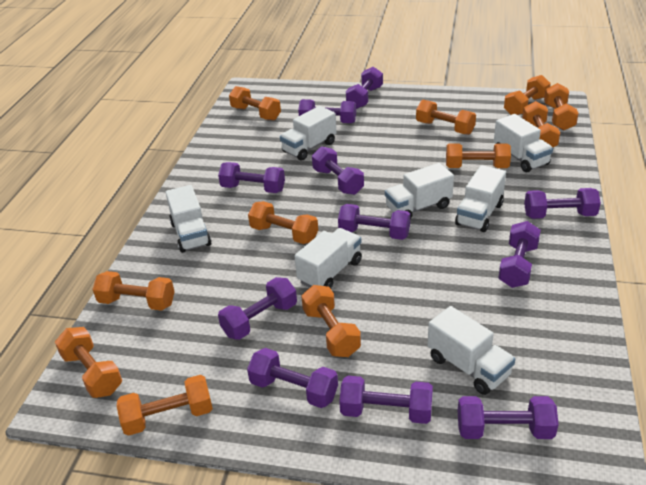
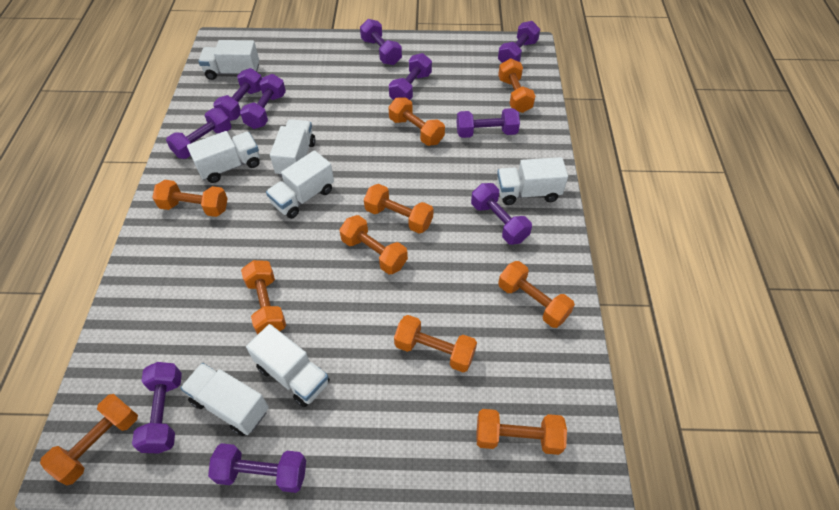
orange dumbbell: 11 -> 10
purple dumbbell: 11 -> 10

